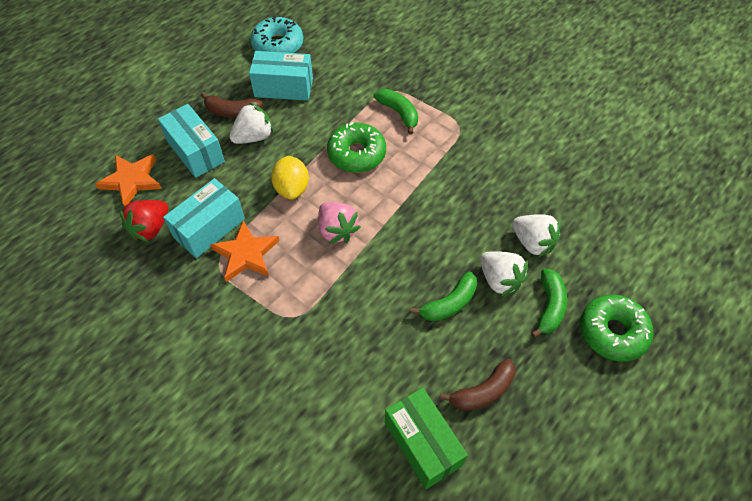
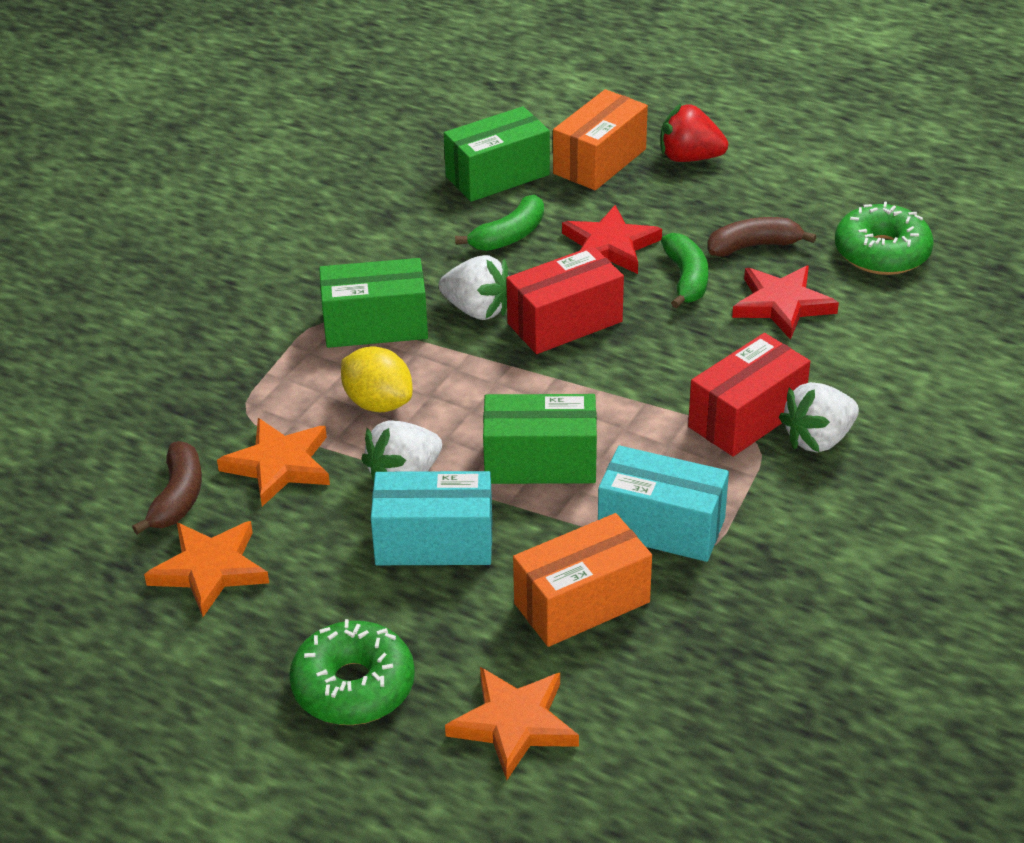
green banana: 3 -> 2
green box: 1 -> 3
orange box: 0 -> 2
orange star: 2 -> 3
pink strawberry: 1 -> 0
red box: 0 -> 2
red star: 0 -> 2
turquoise box: 3 -> 2
turquoise donut: 1 -> 0

